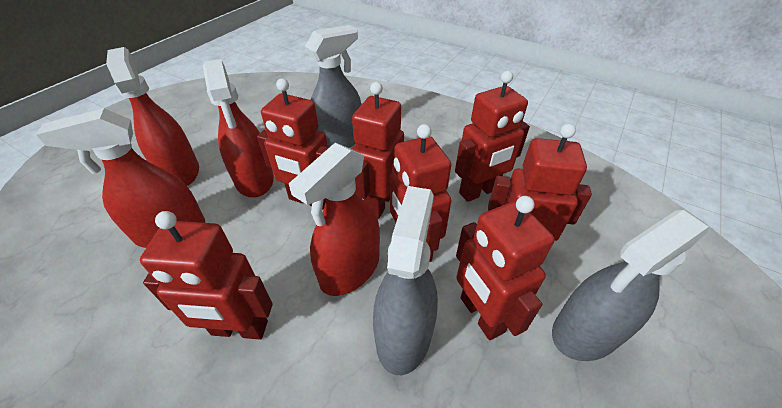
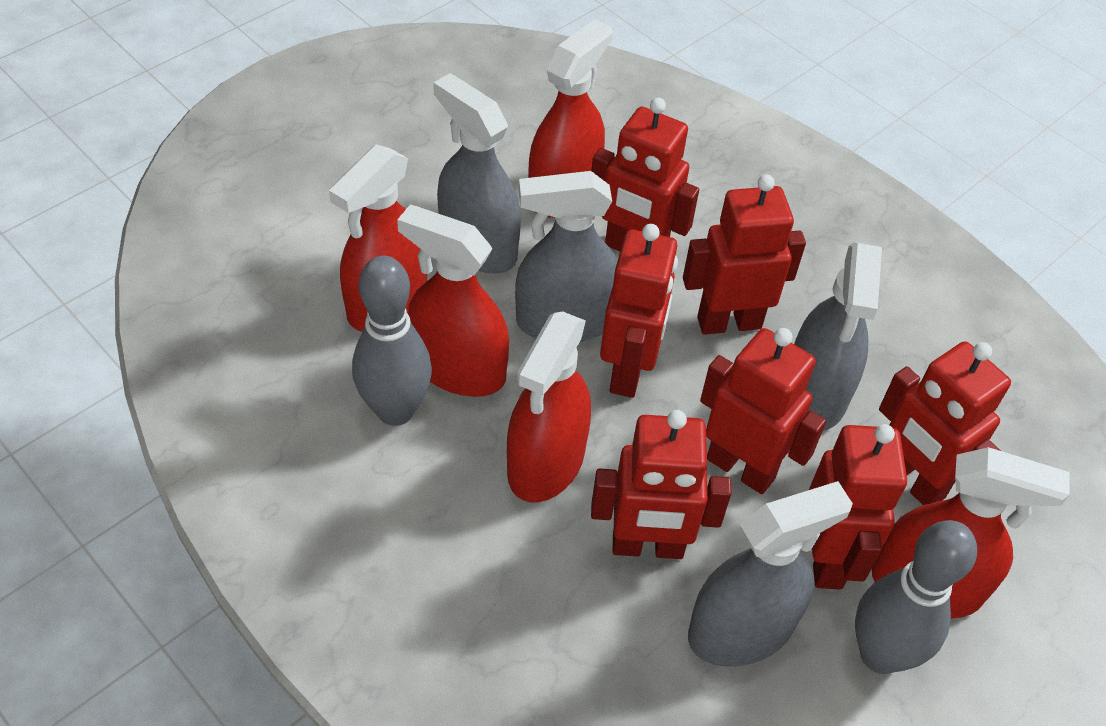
grey bowling pin: 0 -> 2
grey spray bottle: 3 -> 4
red spray bottle: 4 -> 5

